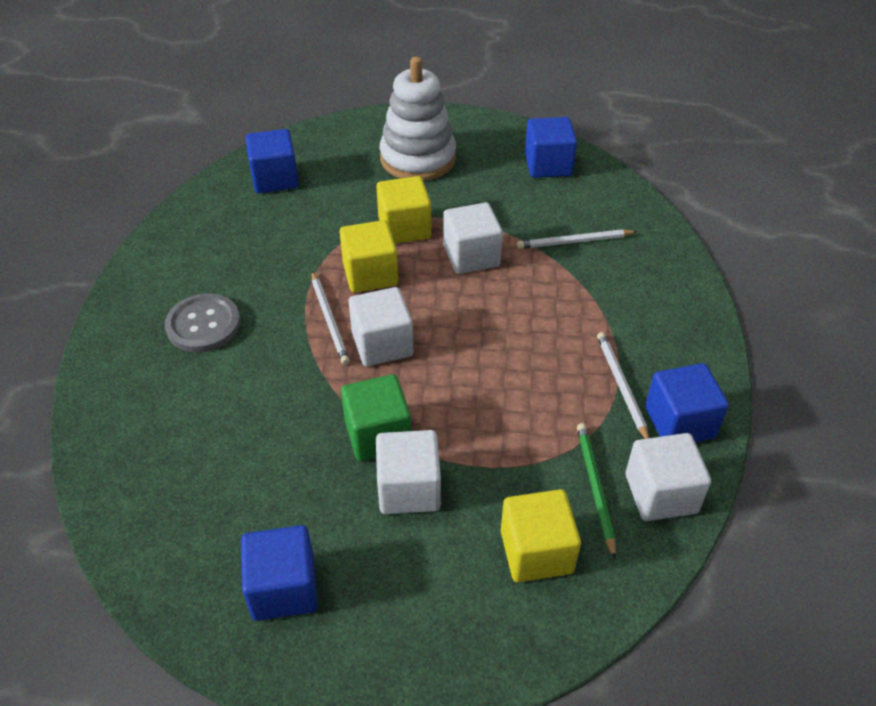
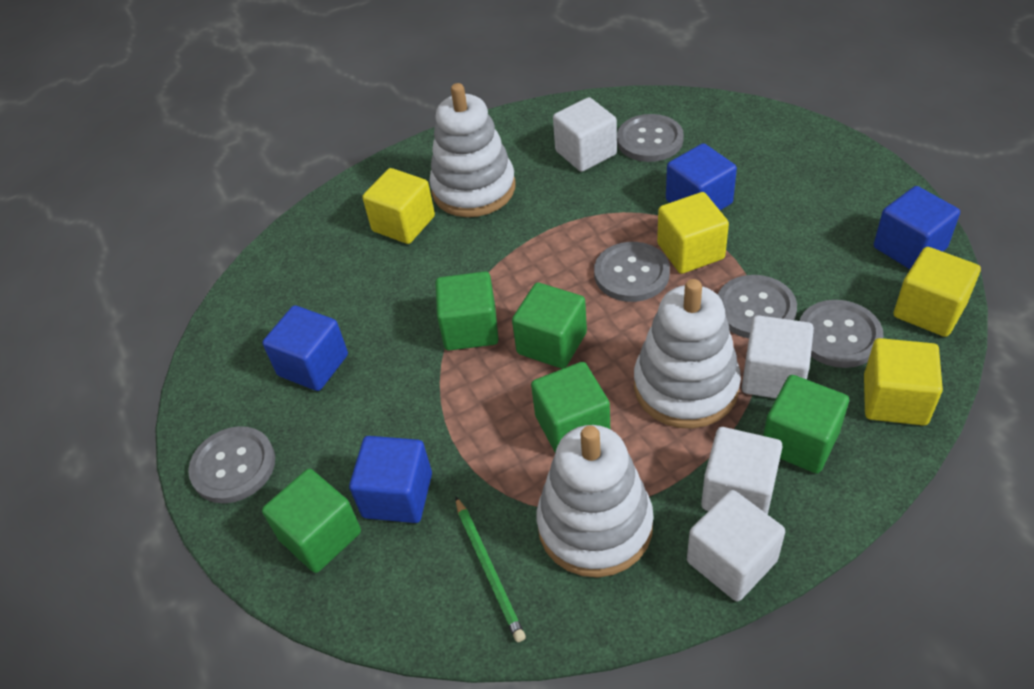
green cube: 1 -> 5
grey button: 1 -> 5
white pencil: 3 -> 0
white stacking toy: 1 -> 3
yellow cube: 3 -> 4

